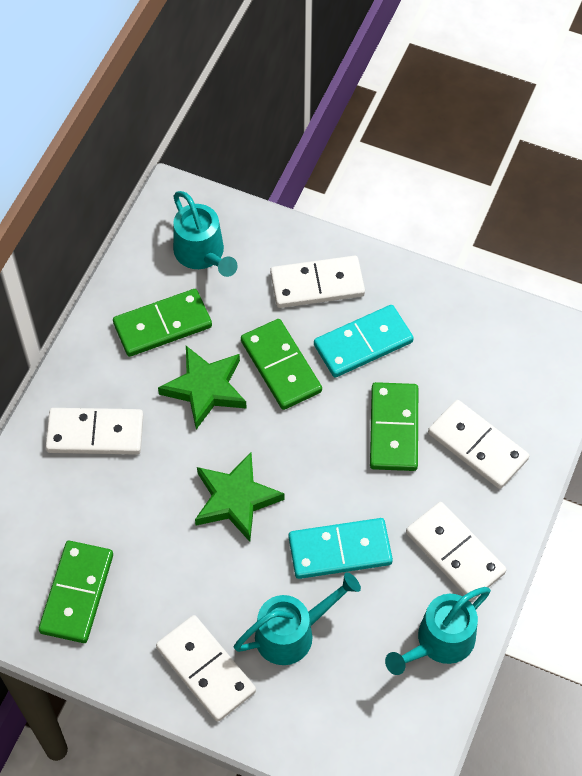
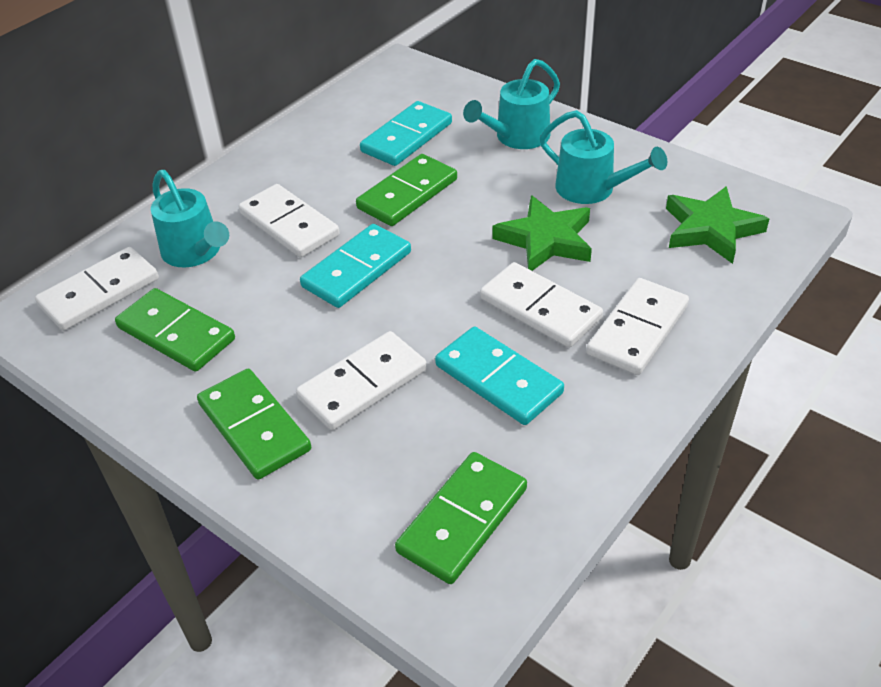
turquoise domino: 2 -> 3

